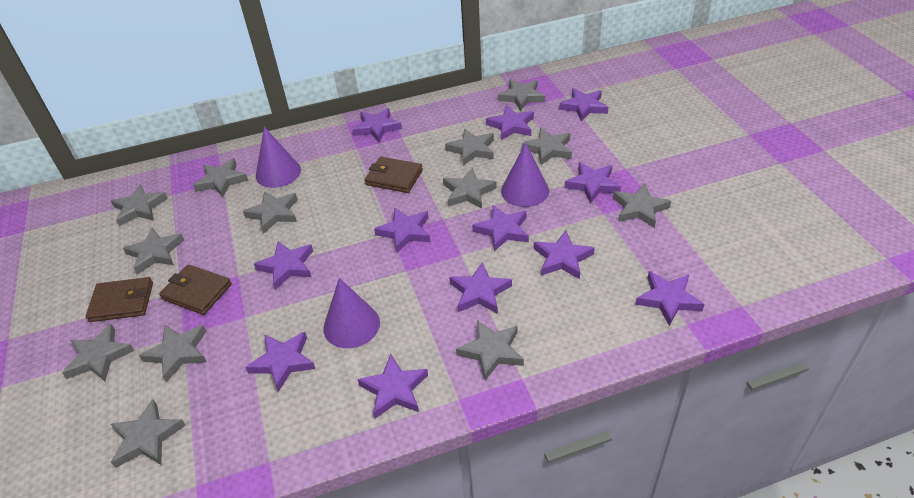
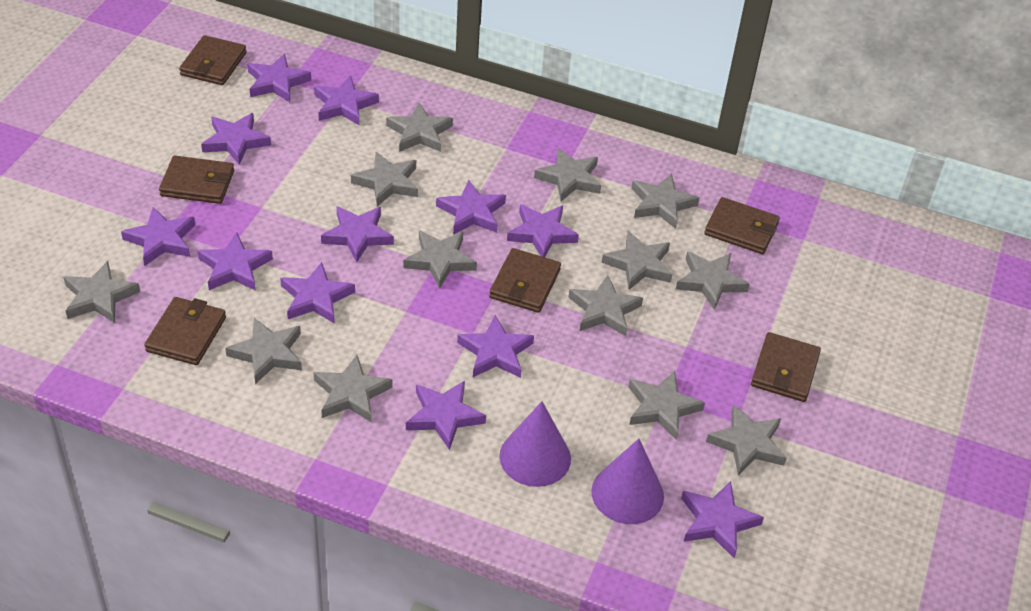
brown wallet: 3 -> 6
purple cone: 3 -> 2

